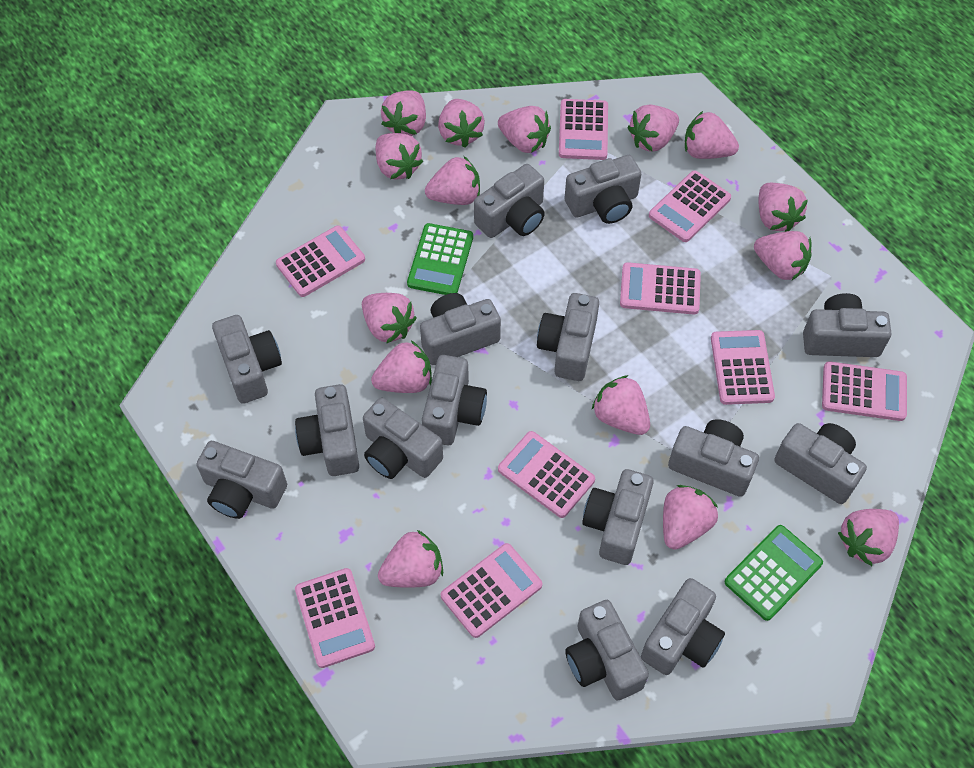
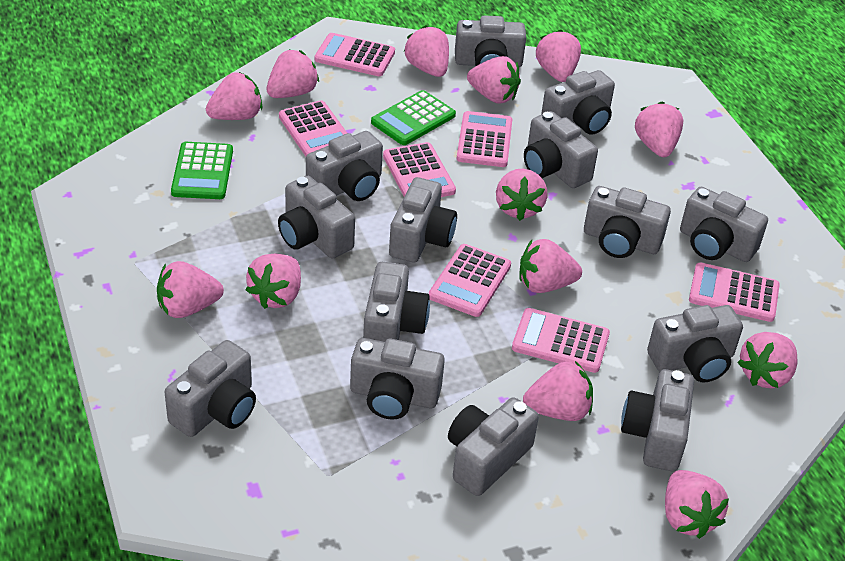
grey camera: 15 -> 14
pink calculator: 9 -> 7
pink strawberry: 15 -> 13

